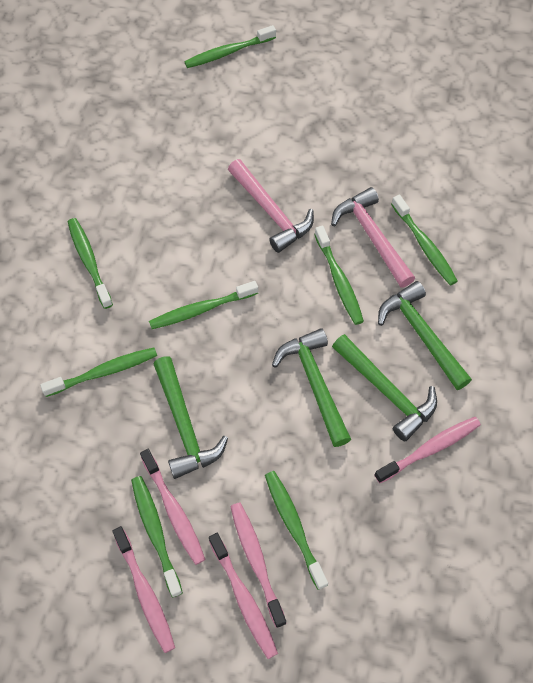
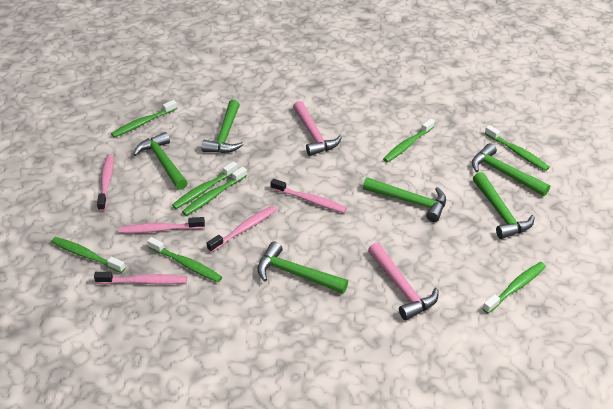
green hammer: 4 -> 6

